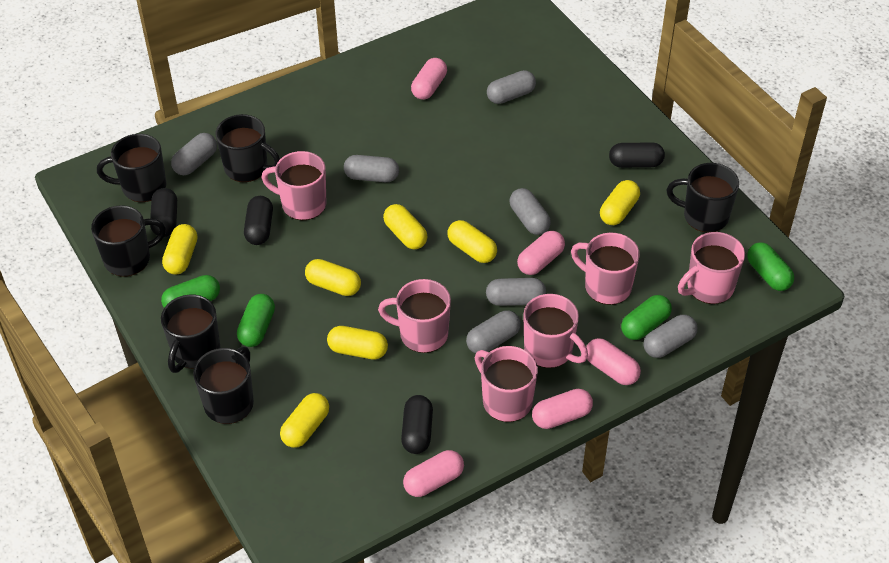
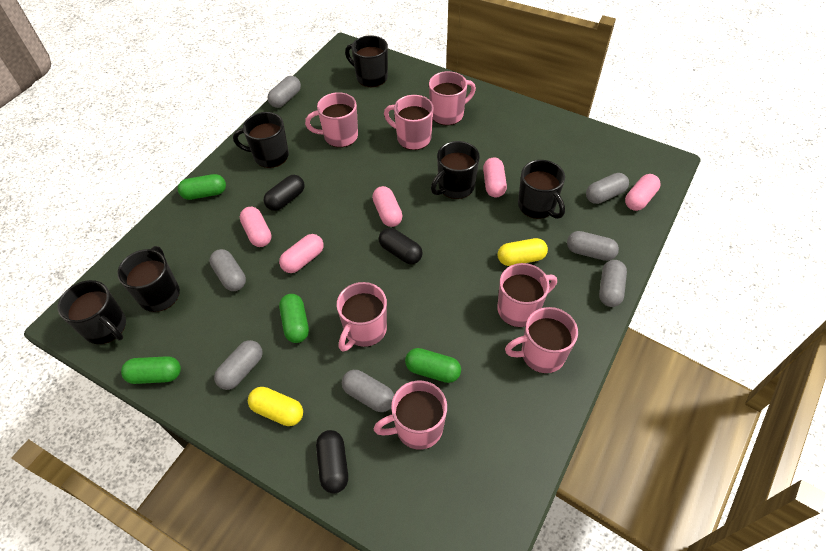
black capsule: 4 -> 3
pink mug: 6 -> 7
yellow capsule: 7 -> 2

